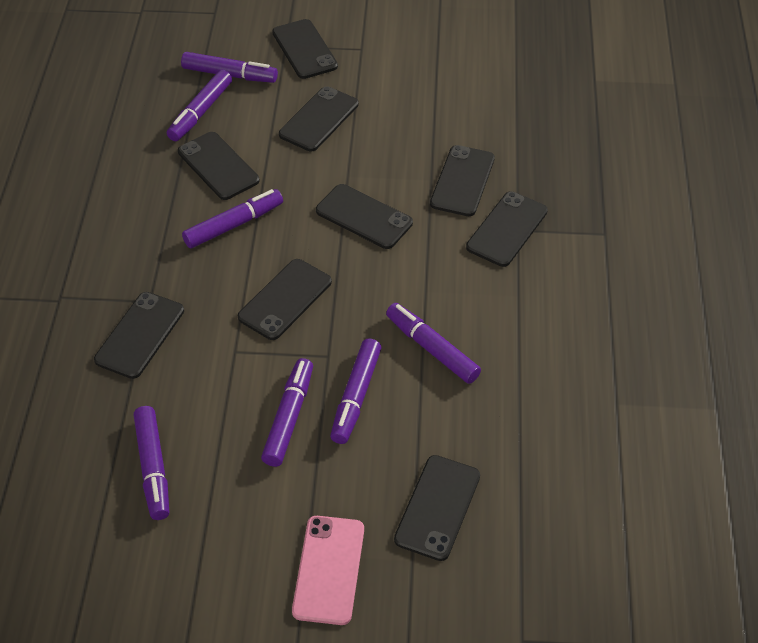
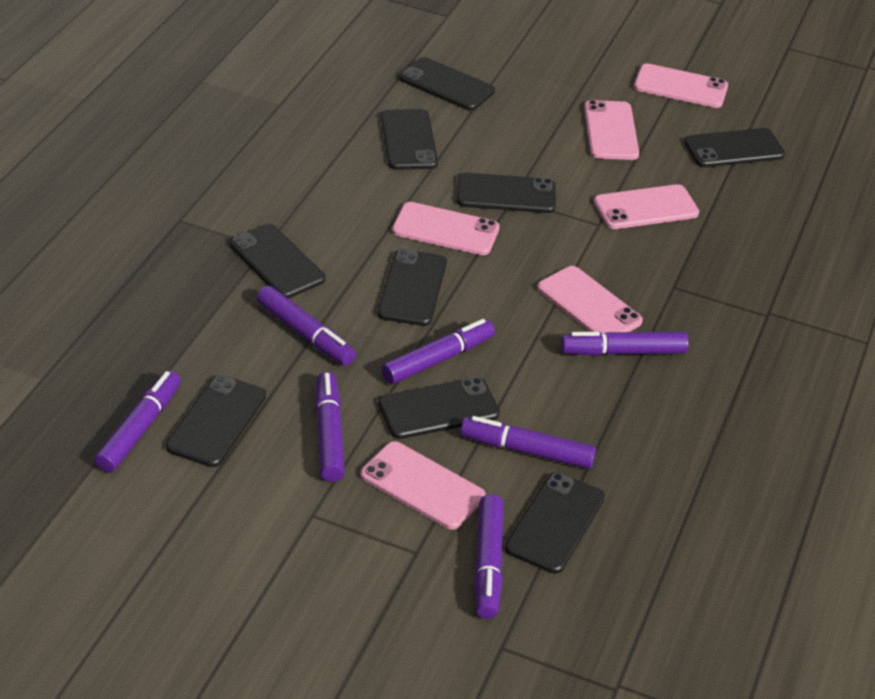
pink phone: 1 -> 6

